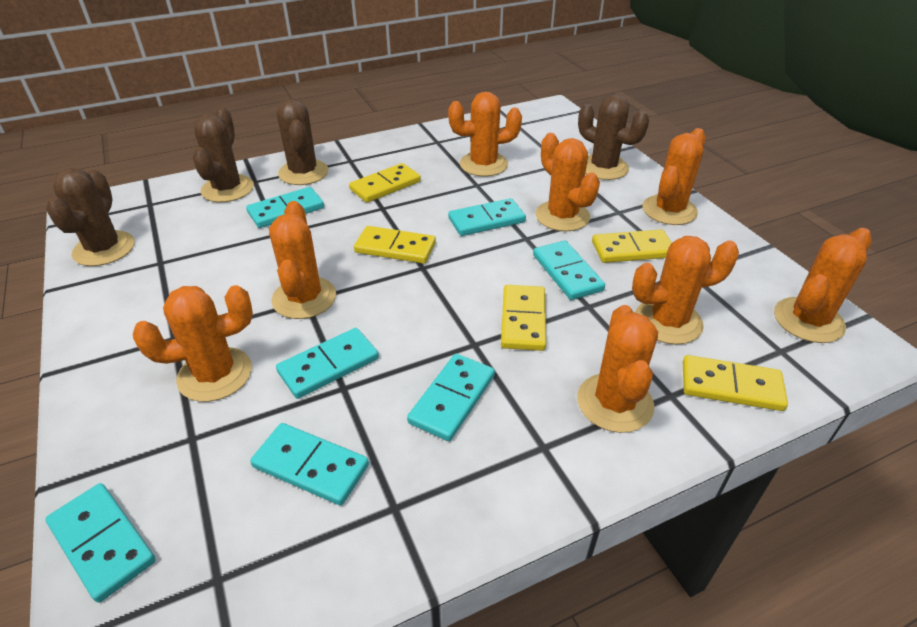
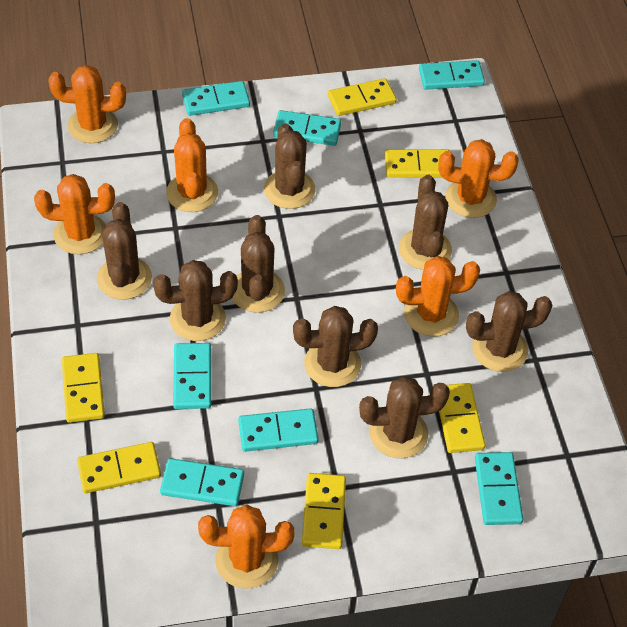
brown cactus: 4 -> 8
orange cactus: 8 -> 6
yellow domino: 5 -> 6

